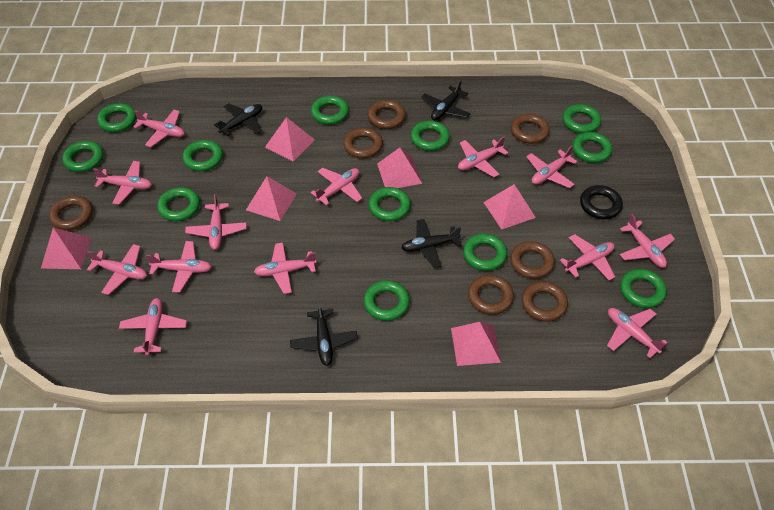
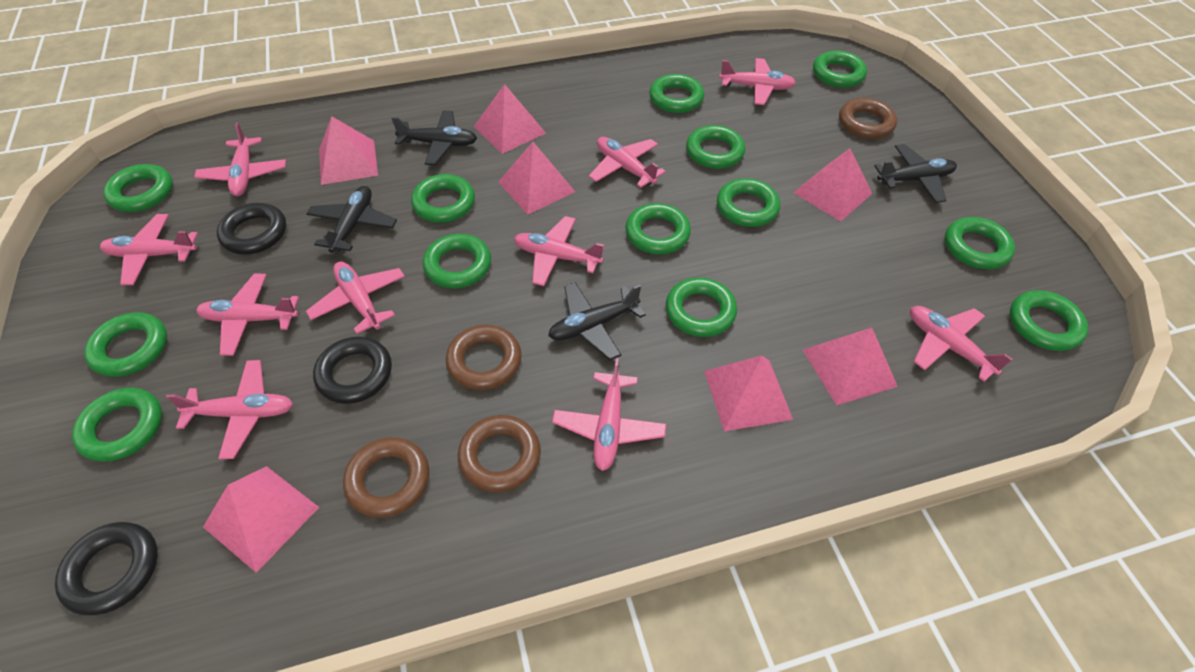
black ring: 1 -> 3
brown ring: 7 -> 4
green ring: 12 -> 13
pink plane: 13 -> 10
pink pyramid: 6 -> 7

